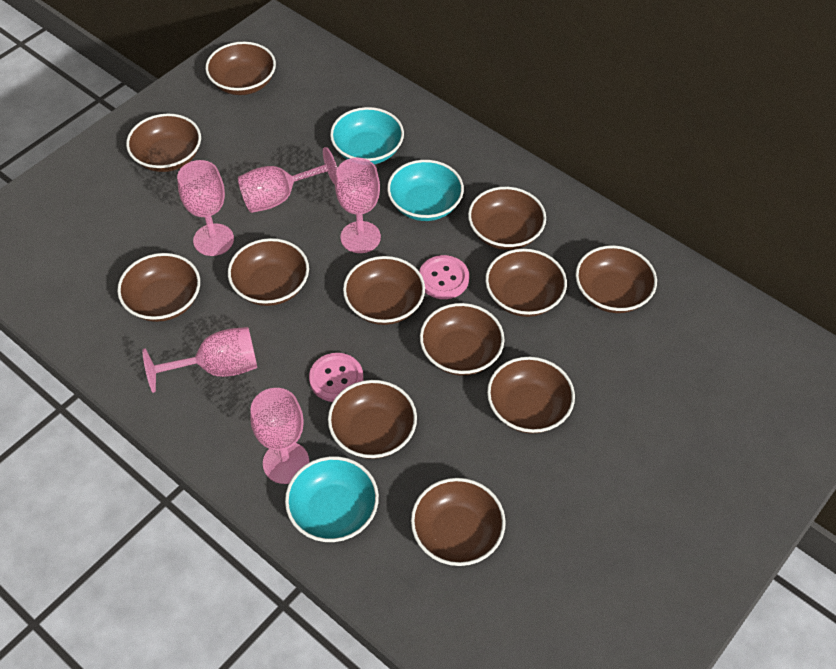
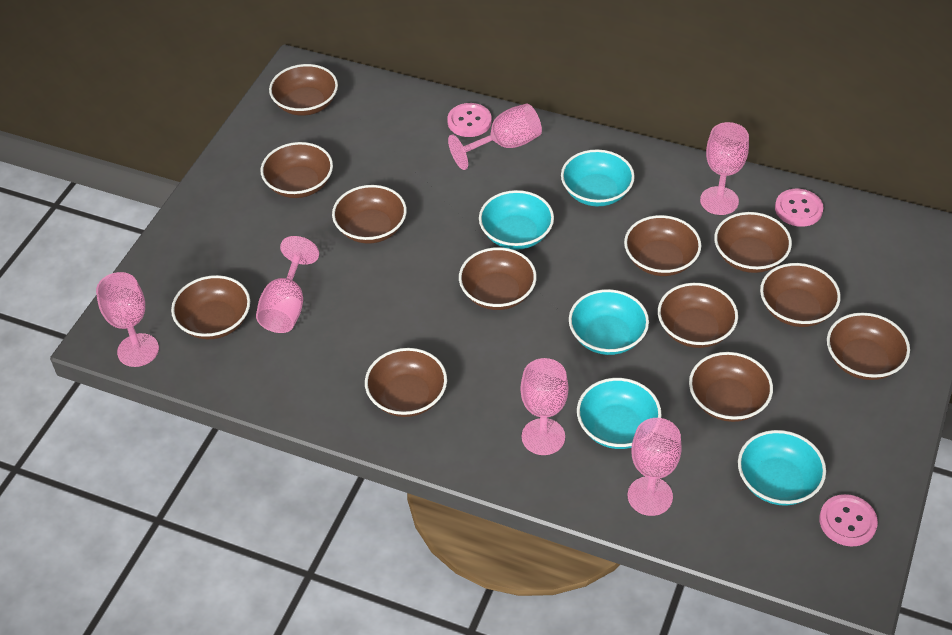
pink button: 2 -> 3
pink goblet: 5 -> 6
turquoise bowl: 3 -> 5

